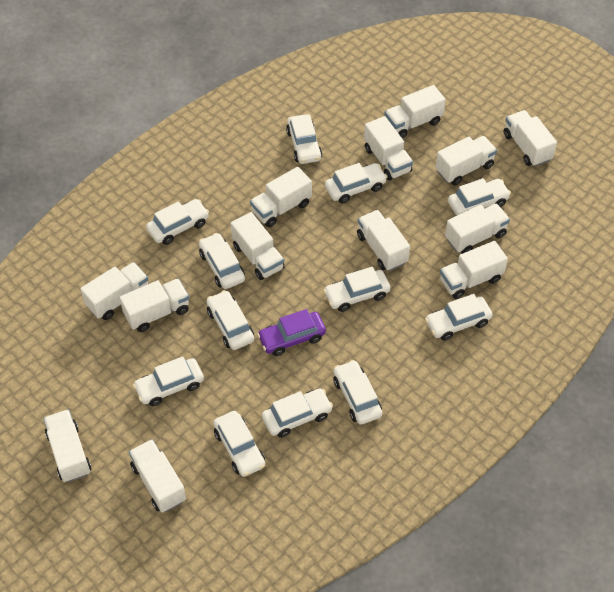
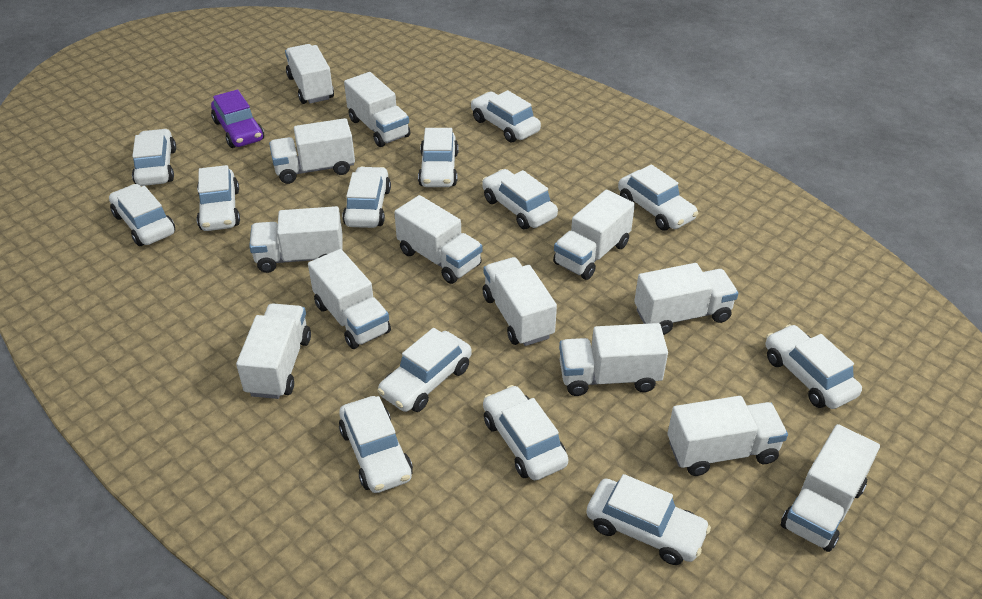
white car: 12 -> 13

